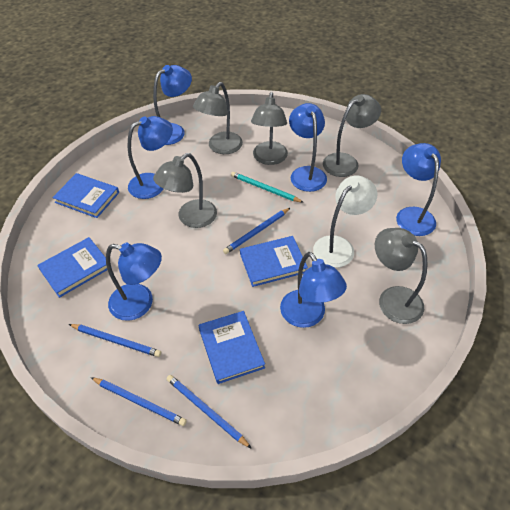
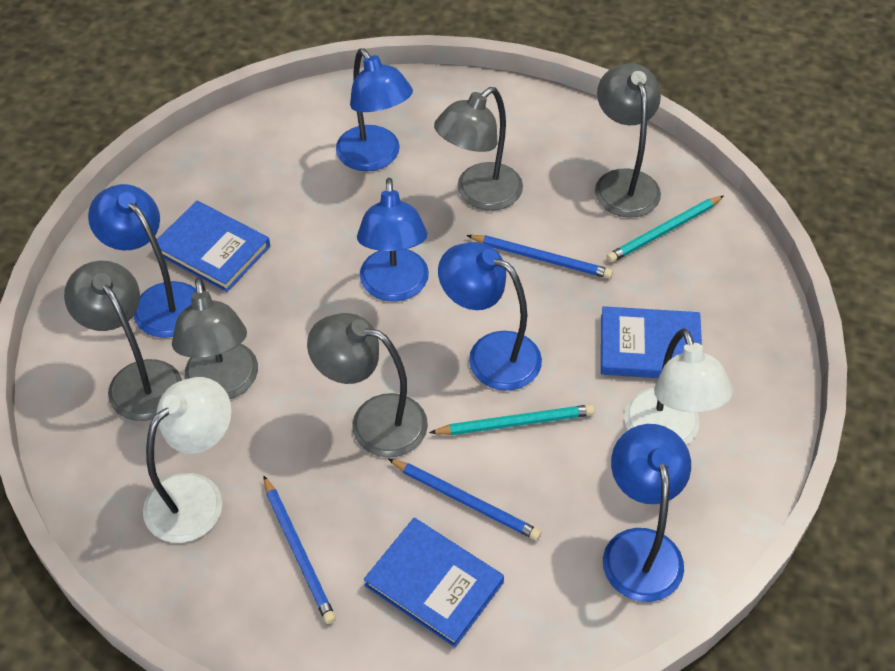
blue book: 4 -> 3
blue lamp: 6 -> 5
blue pencil: 4 -> 3
turquoise pencil: 1 -> 2
white lamp: 1 -> 2

